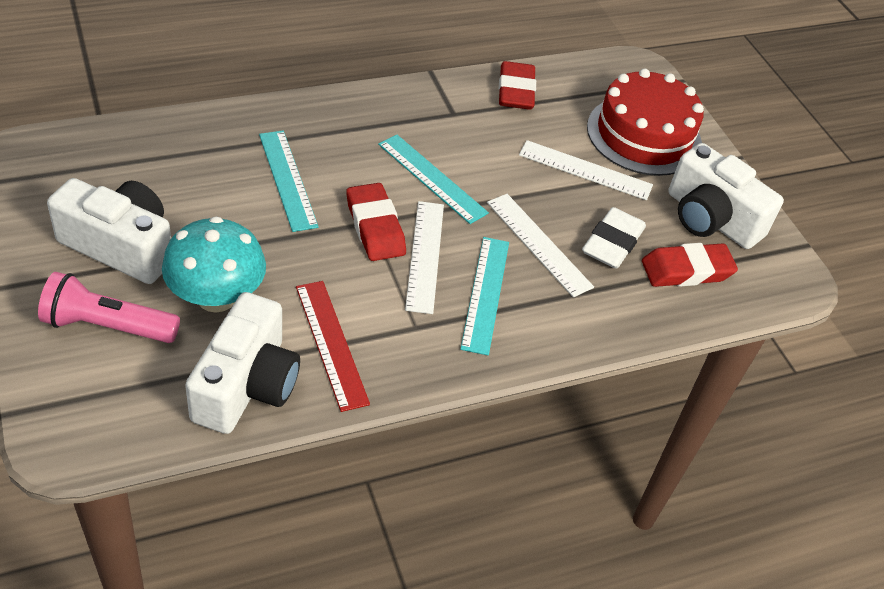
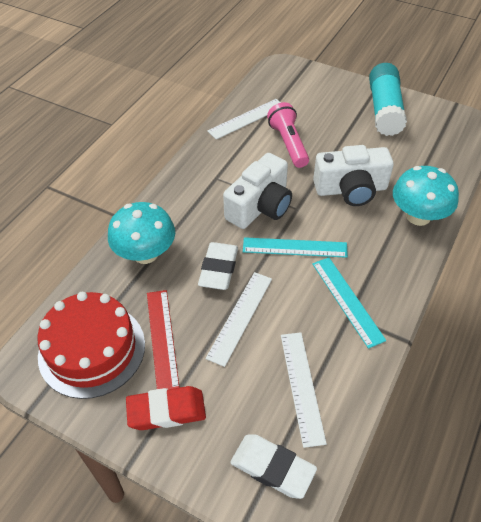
red eraser: 3 -> 1
turquoise glue stick: 0 -> 1
turquoise mushroom: 1 -> 2
turquoise ruler: 3 -> 2
white camera: 3 -> 2
white eraser: 1 -> 2

